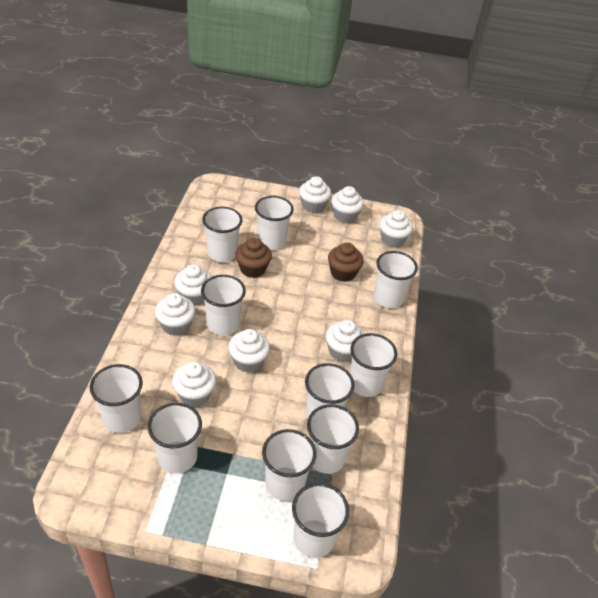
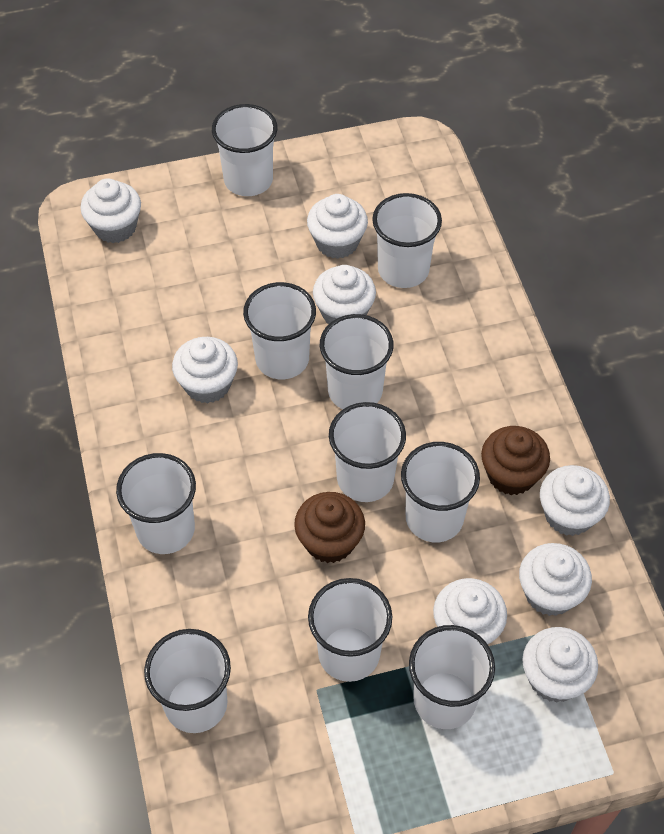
white cup: 11 -> 10

